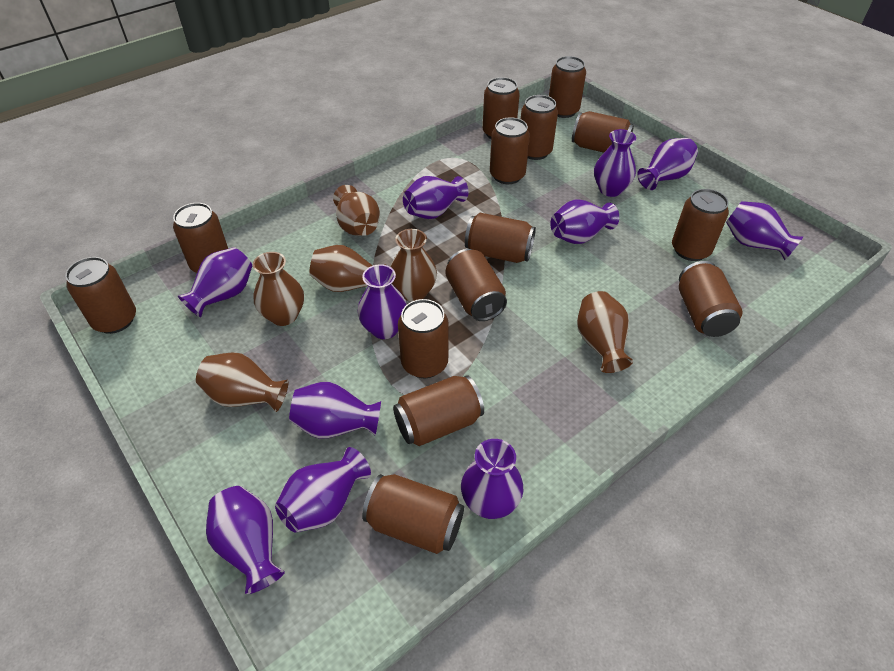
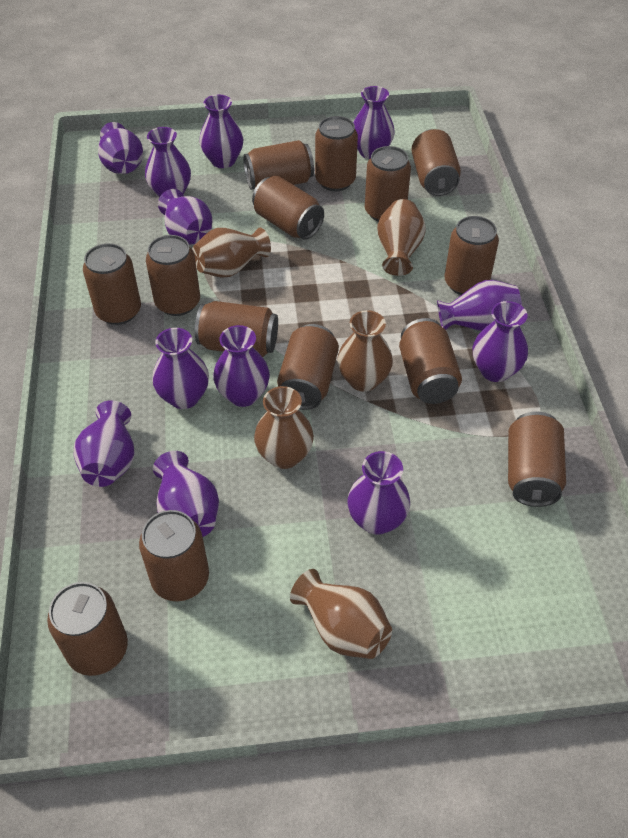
brown vase: 6 -> 5
purple vase: 11 -> 12

